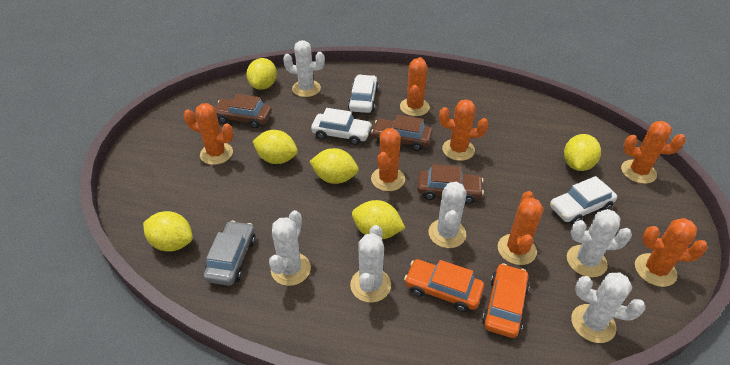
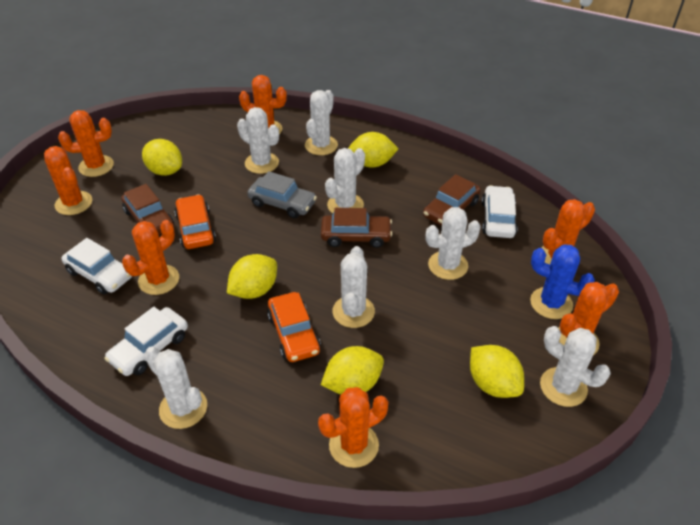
blue cactus: 0 -> 1
white cactus: 6 -> 7
yellow lemon: 6 -> 5

